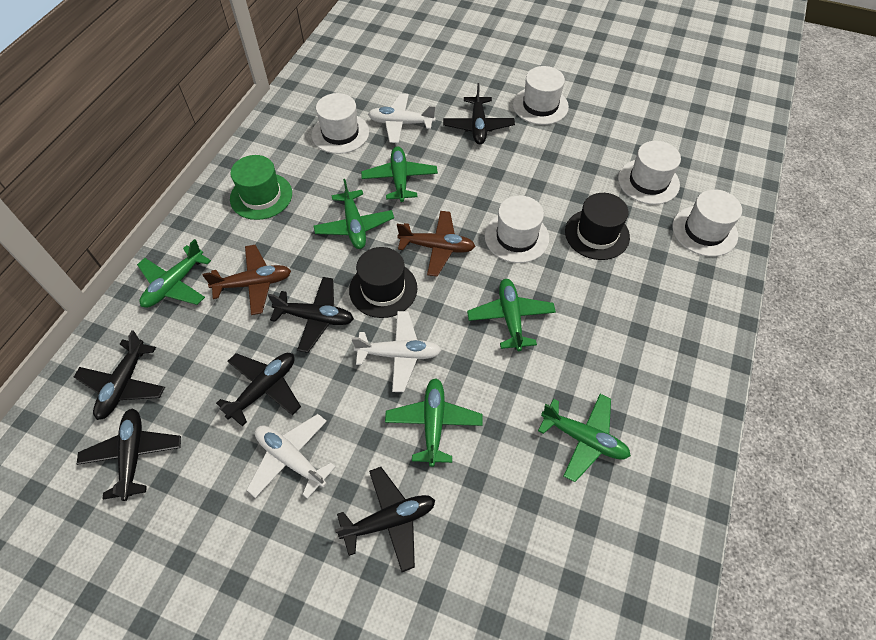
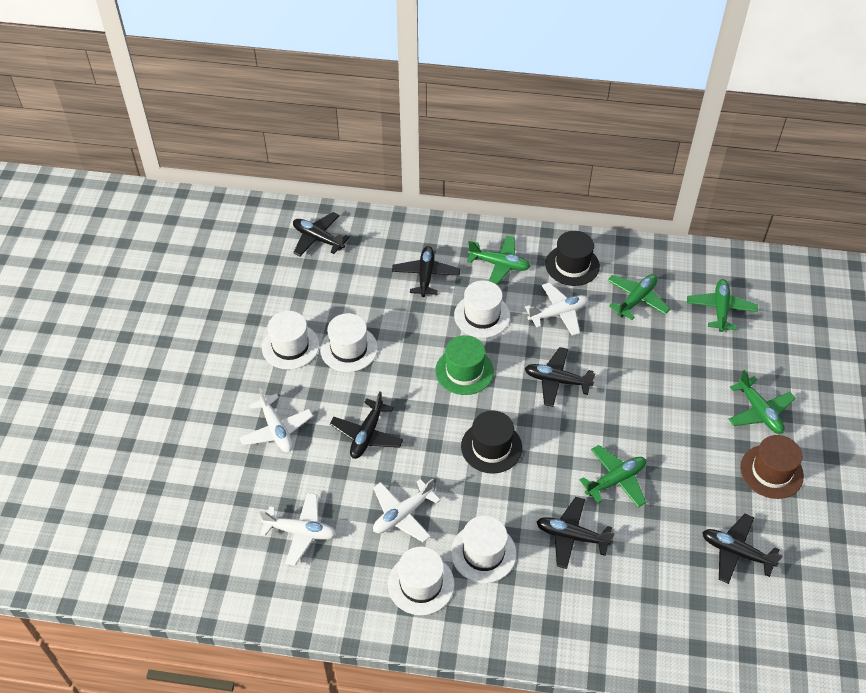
brown hat: 0 -> 1
brown plane: 2 -> 0
green plane: 6 -> 5
white plane: 3 -> 4

